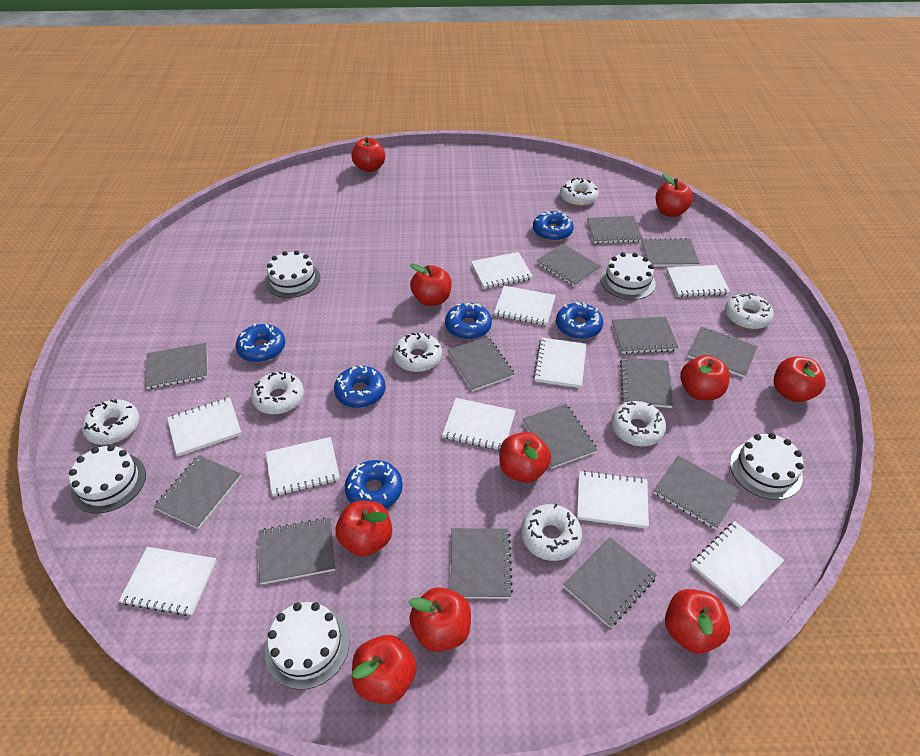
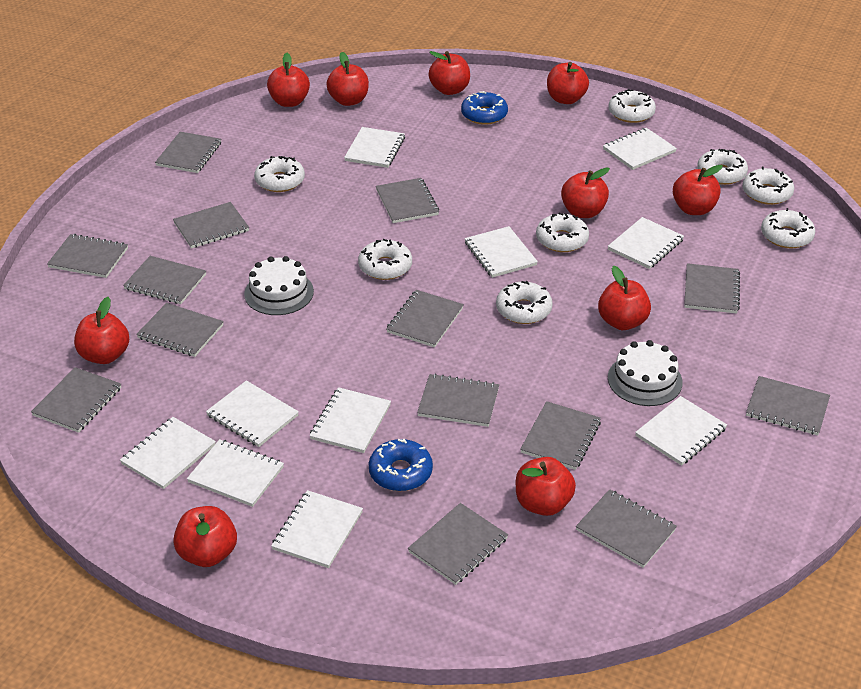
blue donut: 6 -> 2
white cake: 5 -> 2
white donut: 7 -> 8

